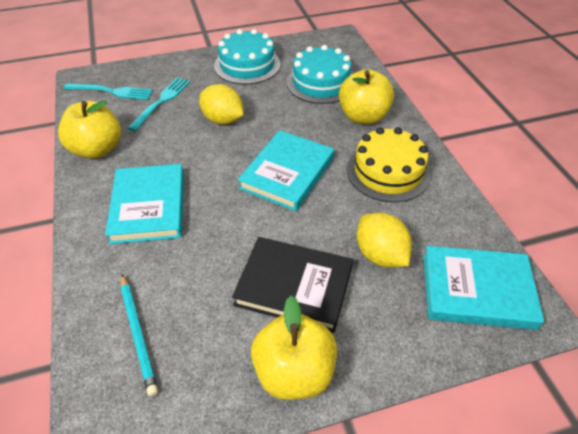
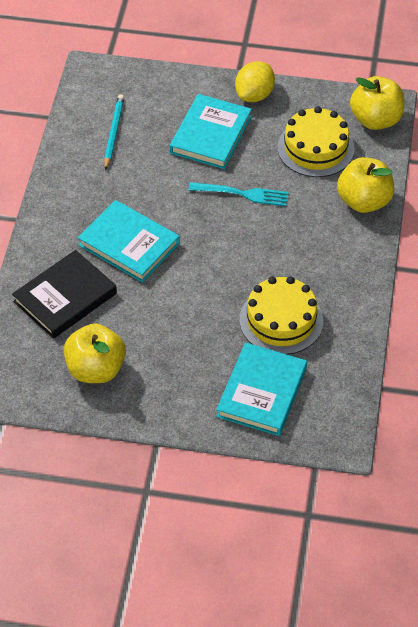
turquoise cake: 2 -> 0
turquoise fork: 2 -> 1
yellow cake: 1 -> 2
yellow lemon: 2 -> 1

